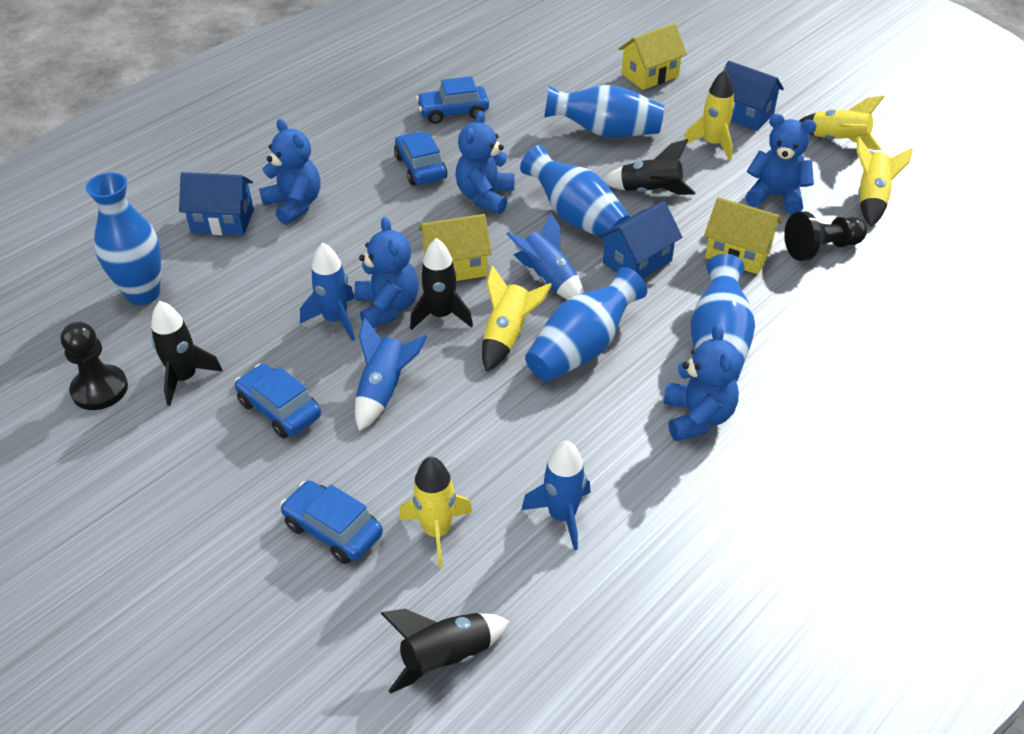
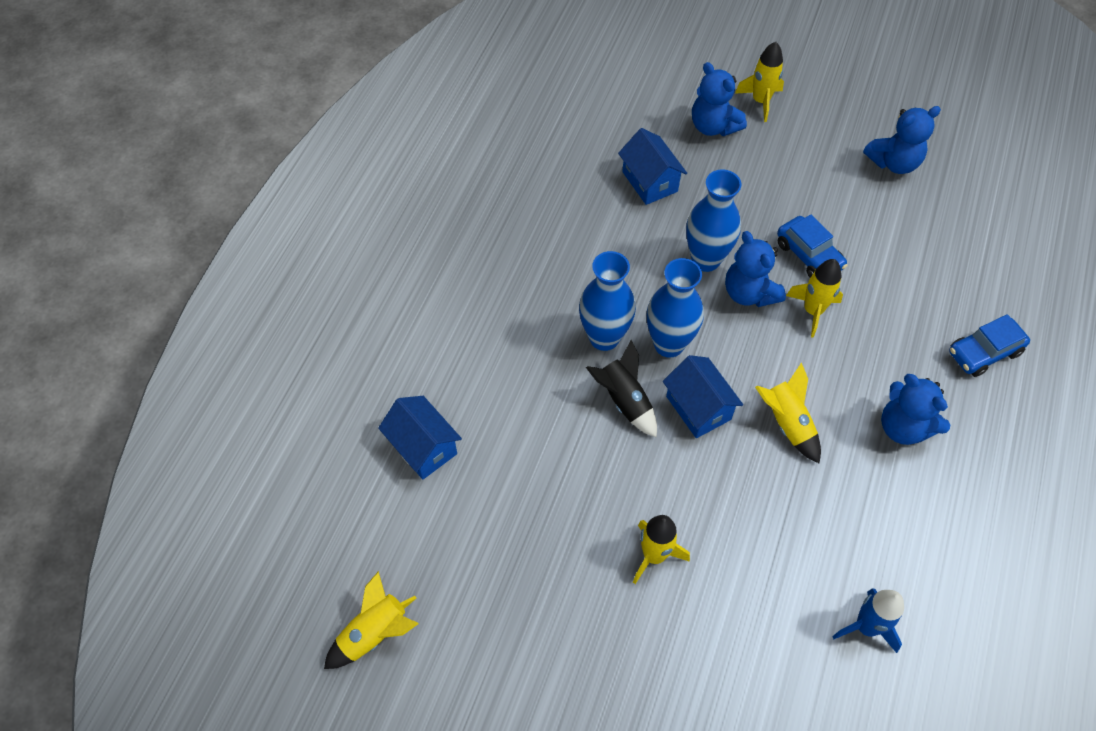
black pawn: 2 -> 0
black rocket: 4 -> 1
blue car: 4 -> 2
blue rocket: 4 -> 1
blue teddy bear: 5 -> 4
blue vase: 5 -> 3
yellow house: 3 -> 0

